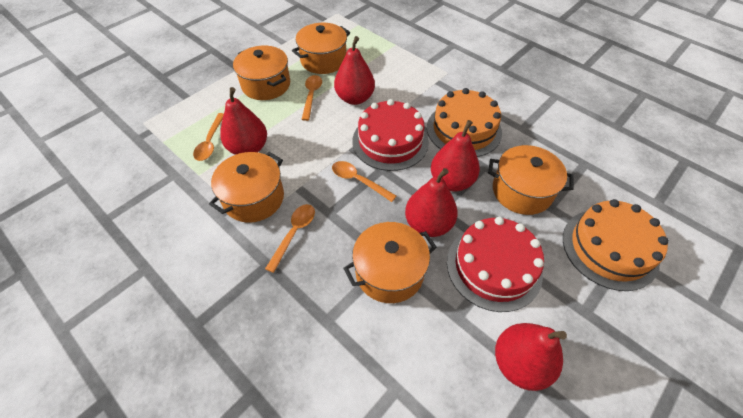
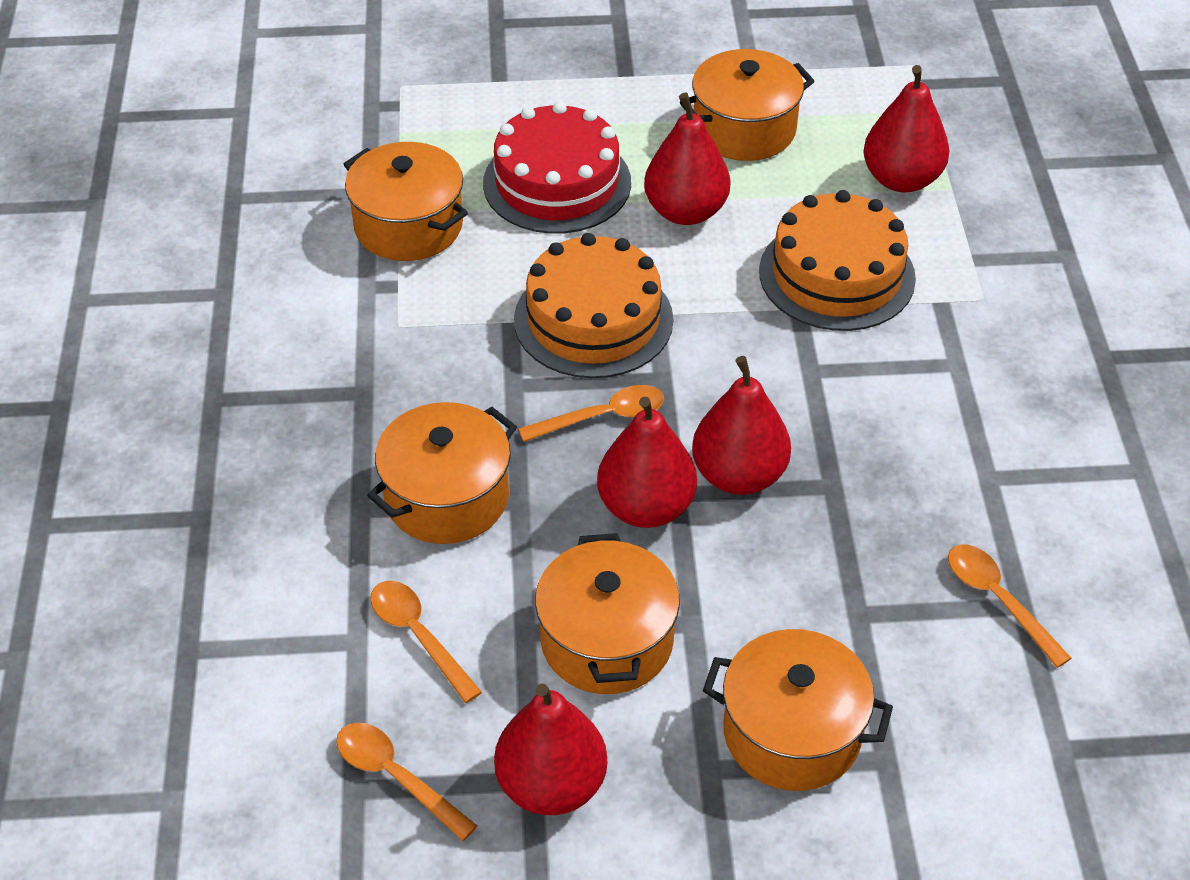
red cake: 2 -> 1

